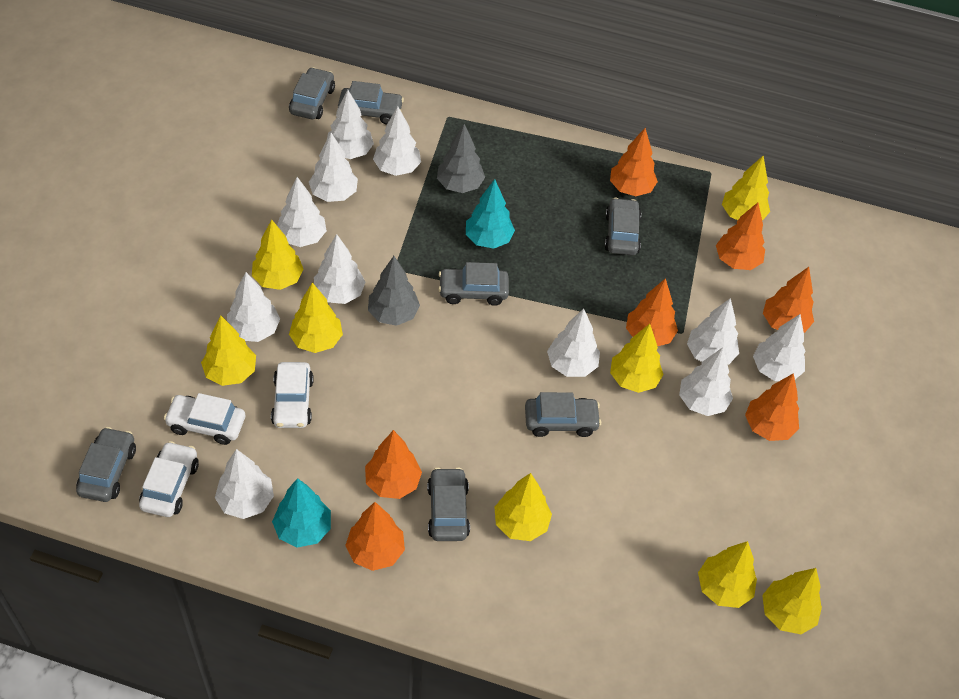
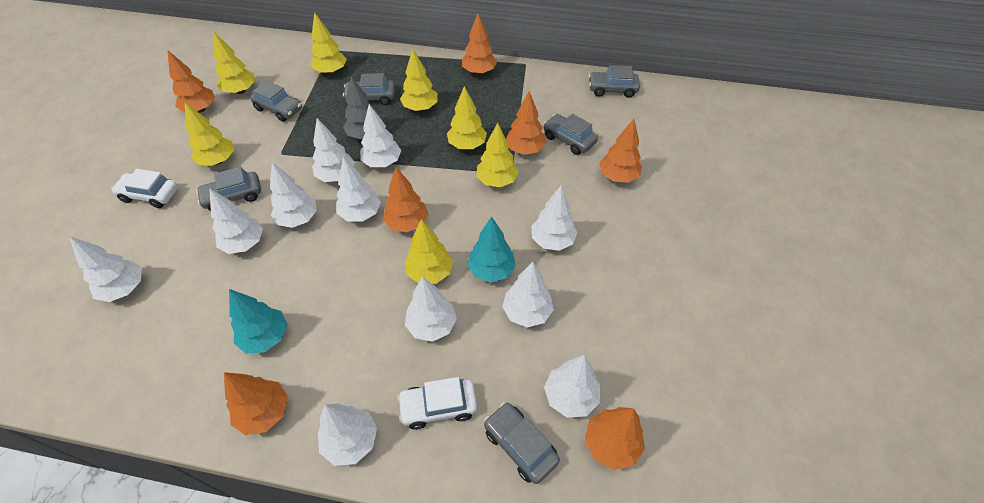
grey car: 7 -> 6
grey tree: 2 -> 1
white car: 3 -> 2
yellow tree: 8 -> 7

